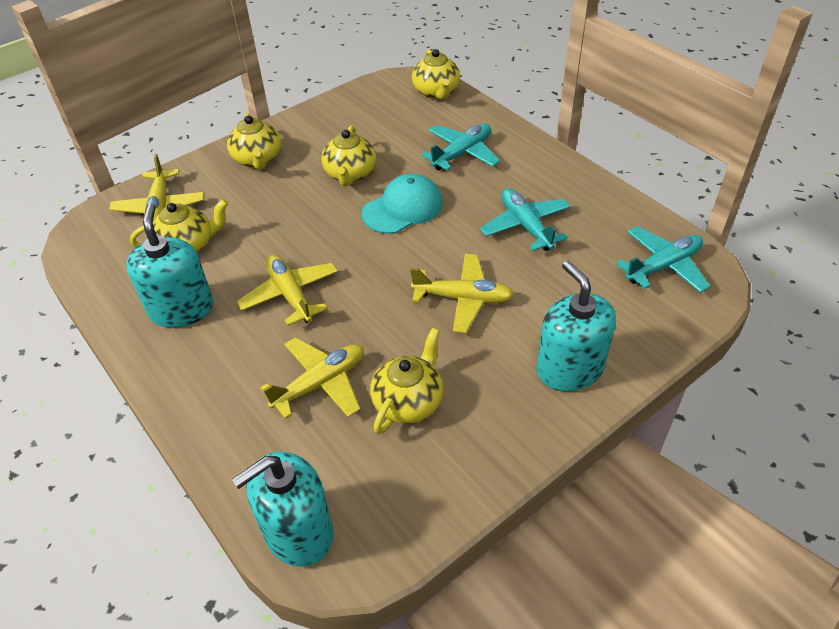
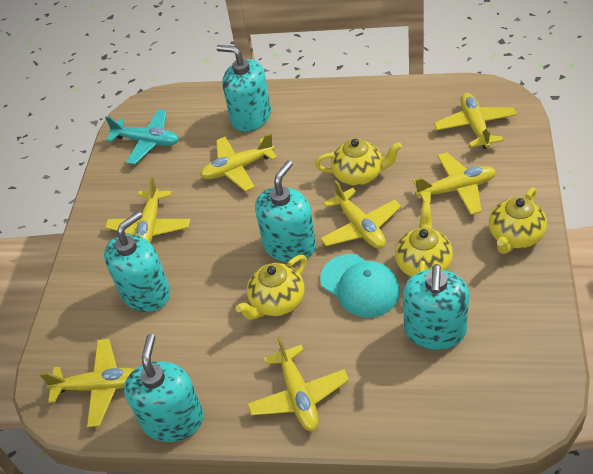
turquoise plane: 3 -> 1
turquoise soap dispenser: 3 -> 5
yellow plane: 4 -> 7
yellow teapot: 5 -> 4

